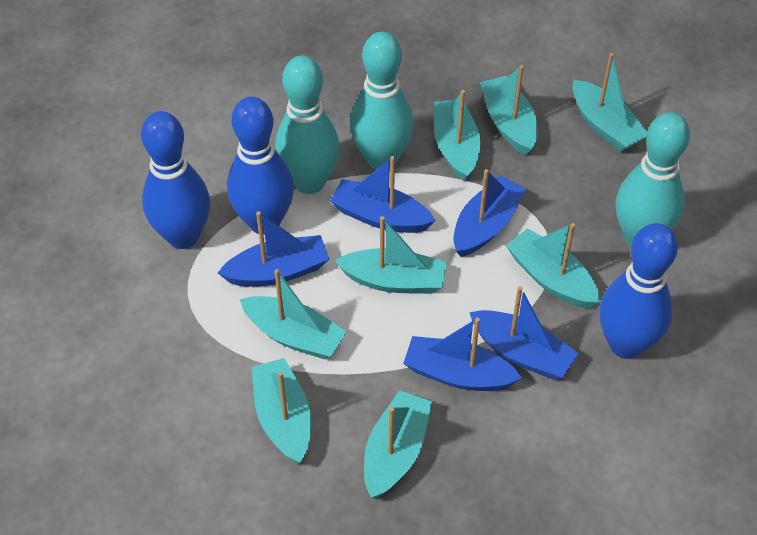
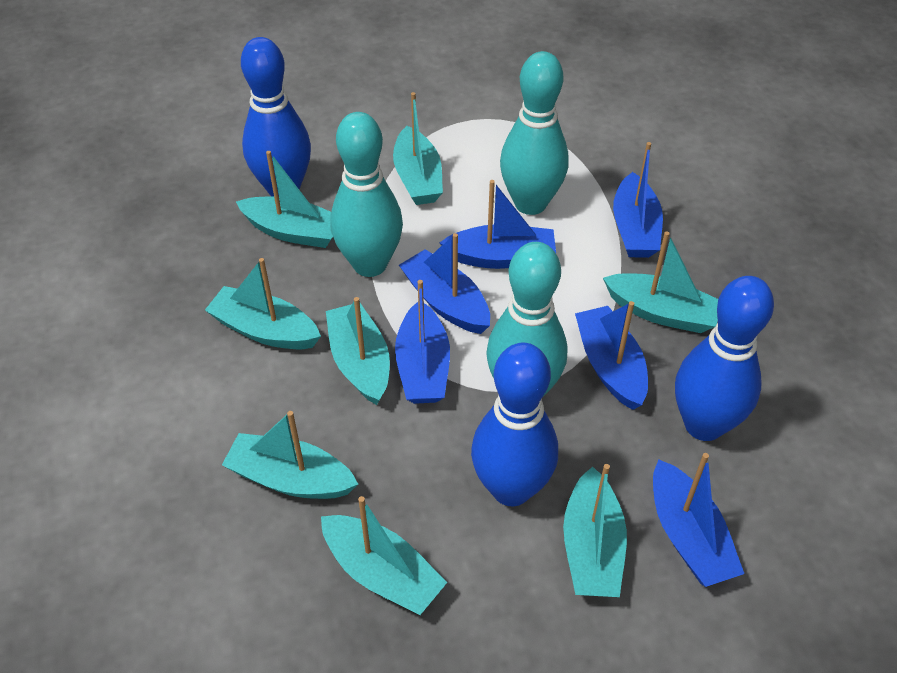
blue boat: 5 -> 6

